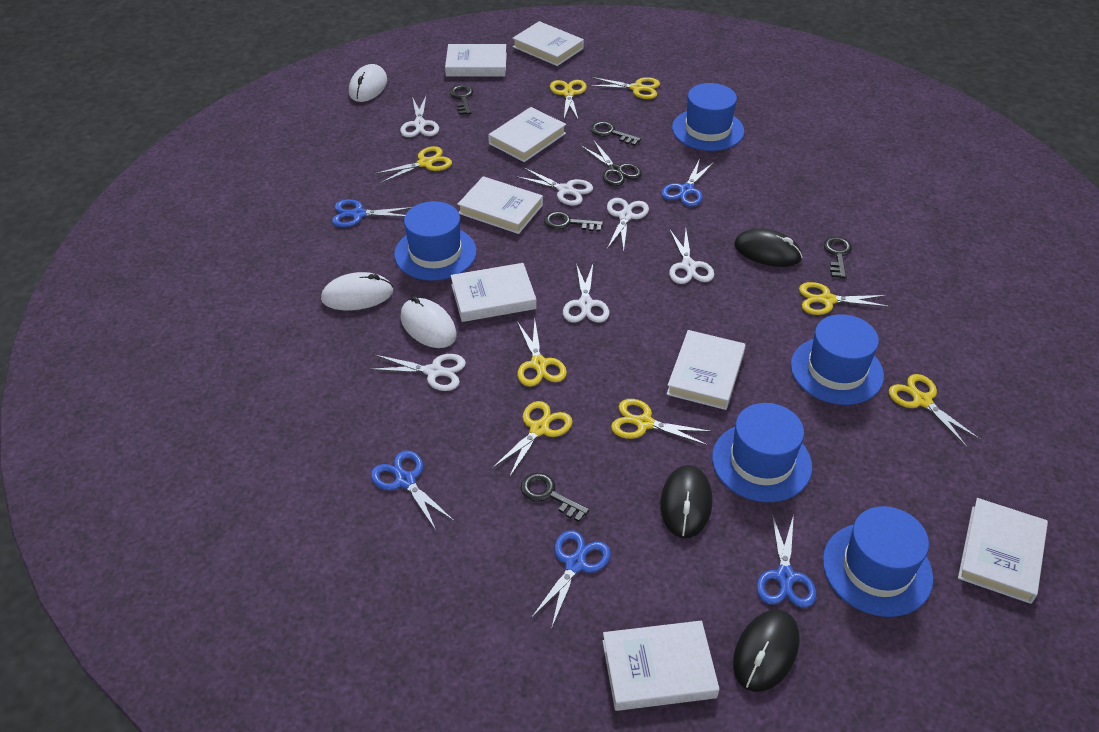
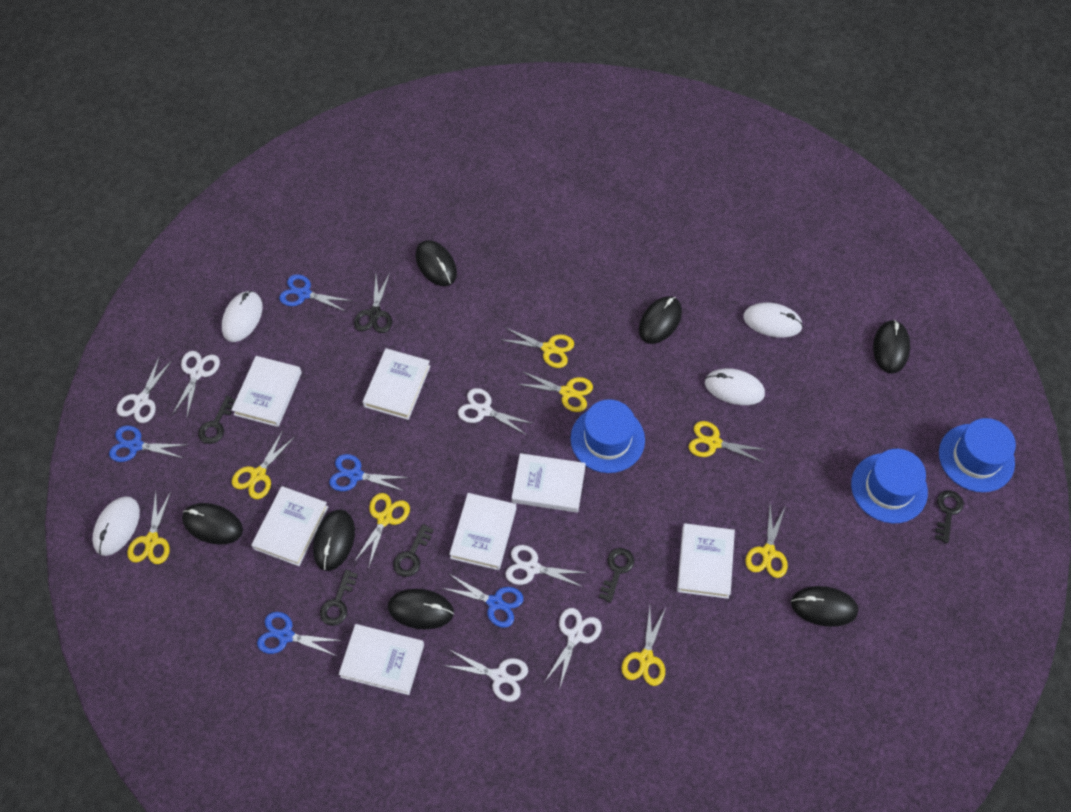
black mouse: 3 -> 7
blue hat: 5 -> 3
white book: 8 -> 7
white mouse: 3 -> 4

